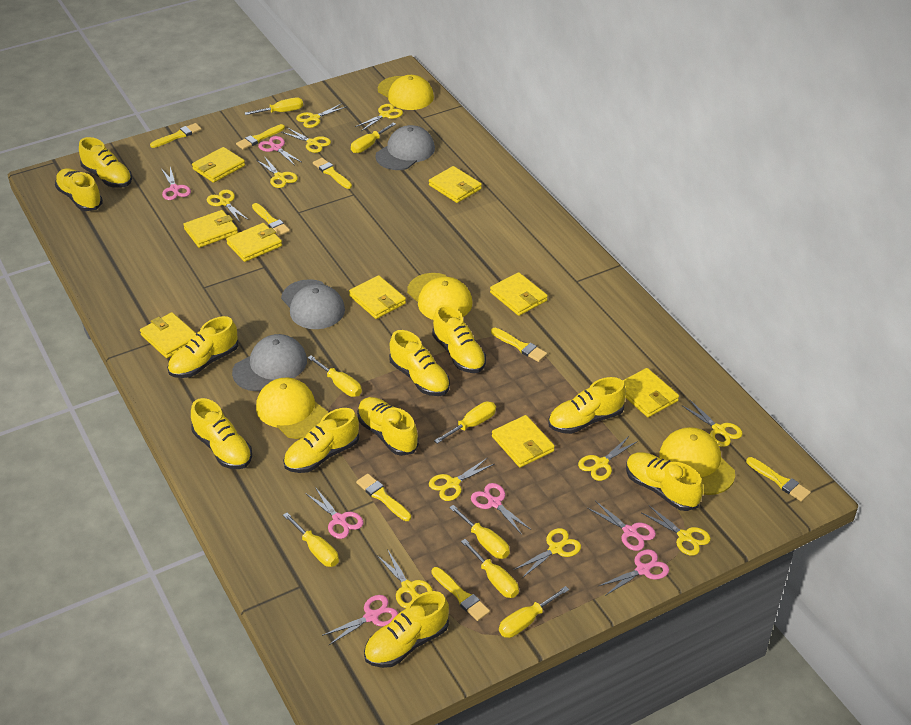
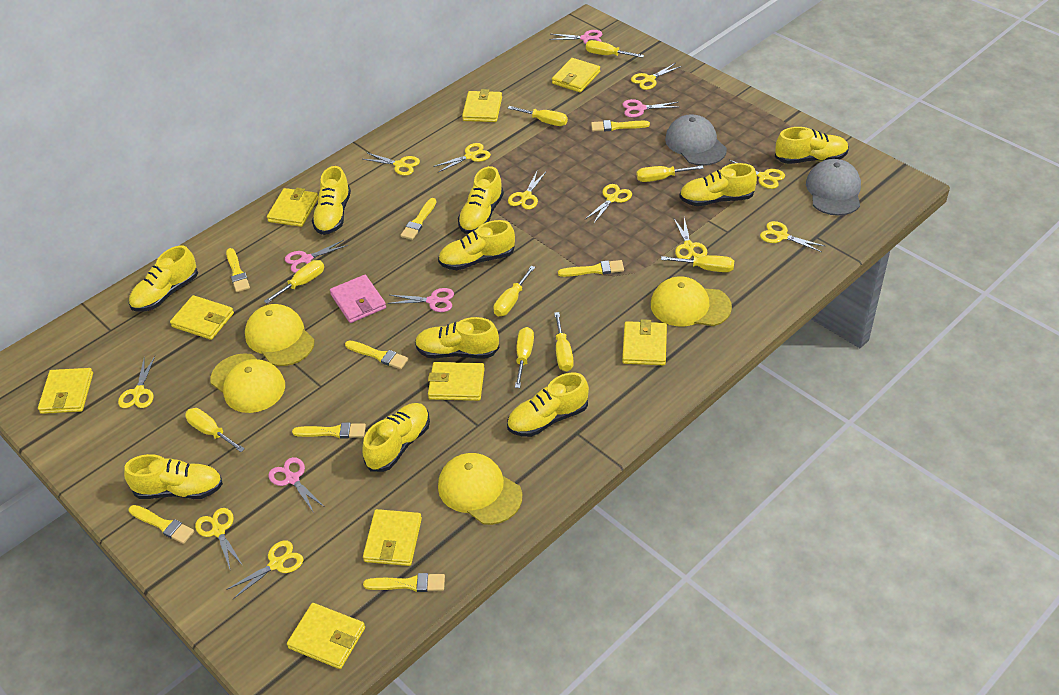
grey cap: 3 -> 2
pink scissors: 7 -> 5
pink wallet: 0 -> 1
yellow screwdriver: 8 -> 9
yellow shoe: 11 -> 10

